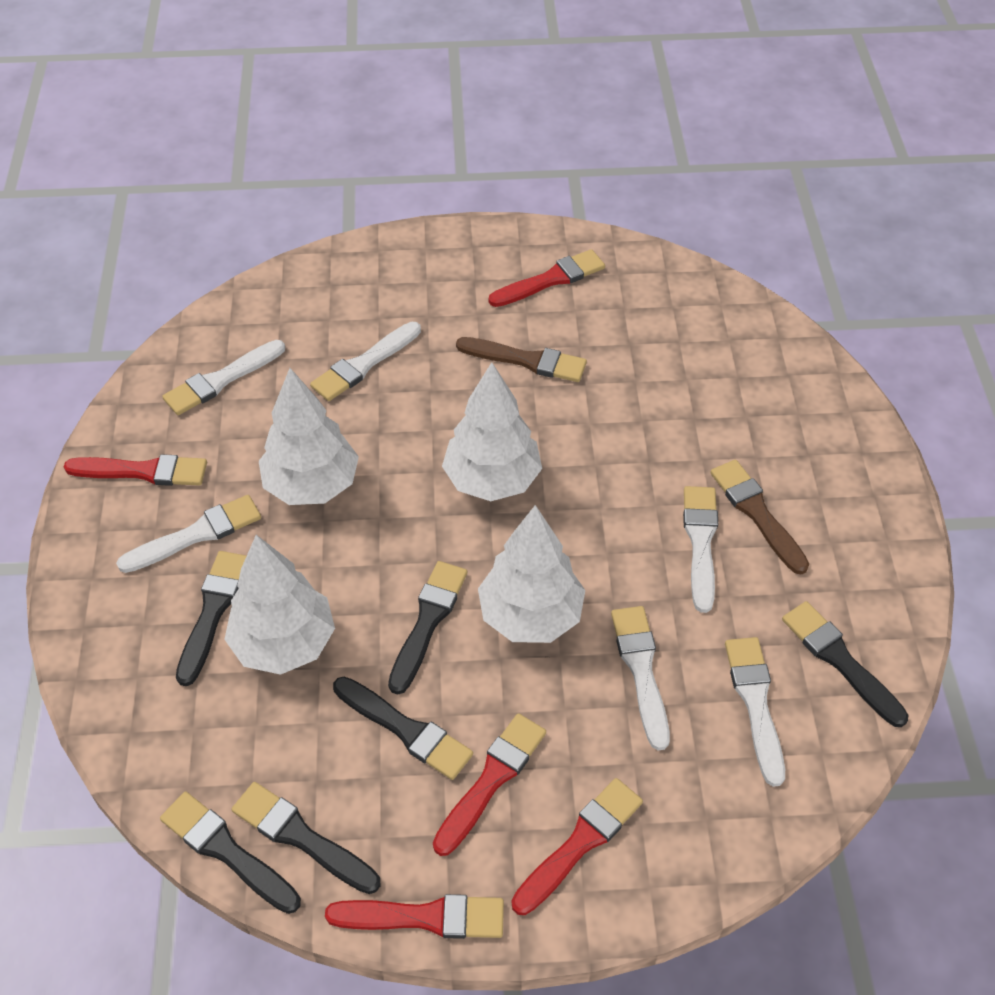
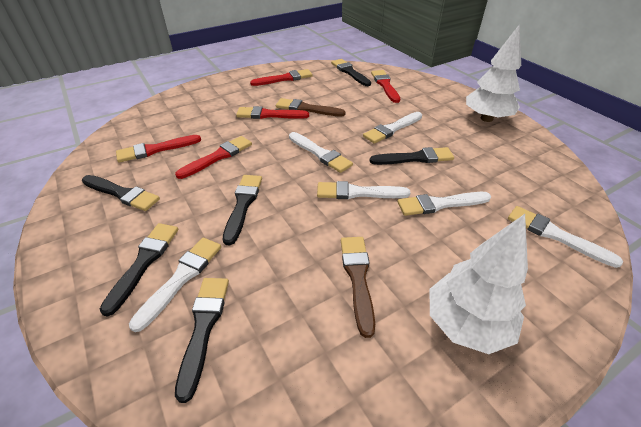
white tree: 4 -> 2

